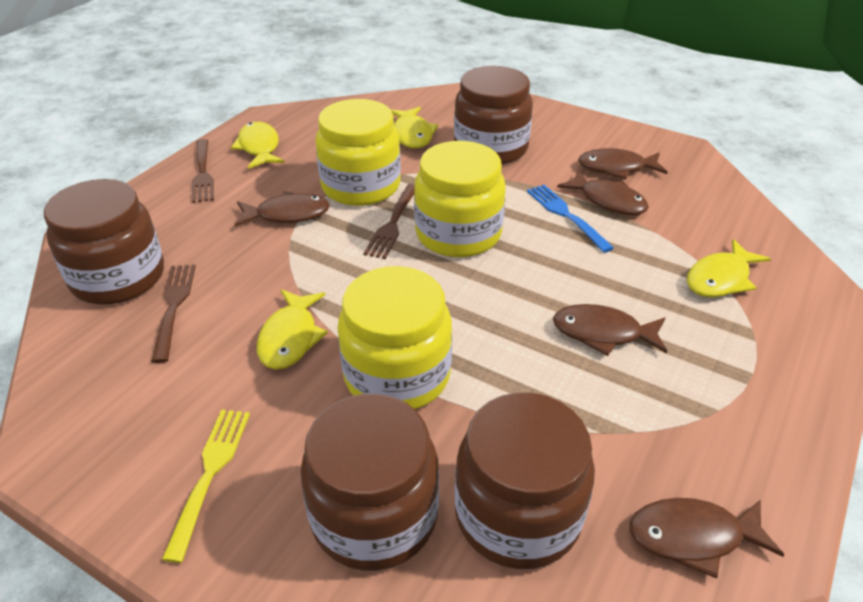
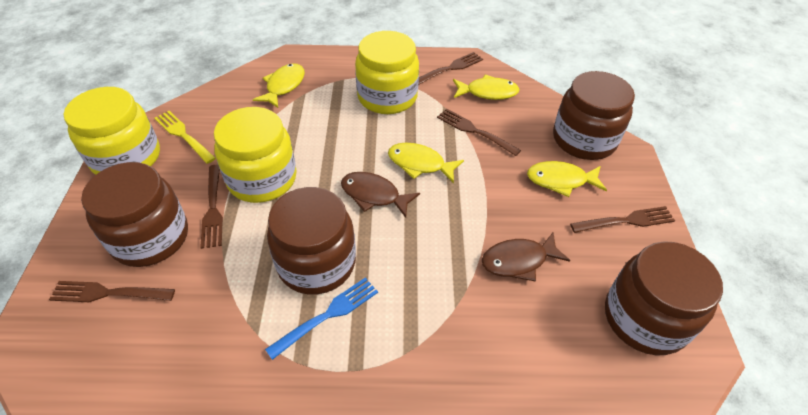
brown fish: 5 -> 2
brown fork: 3 -> 5

